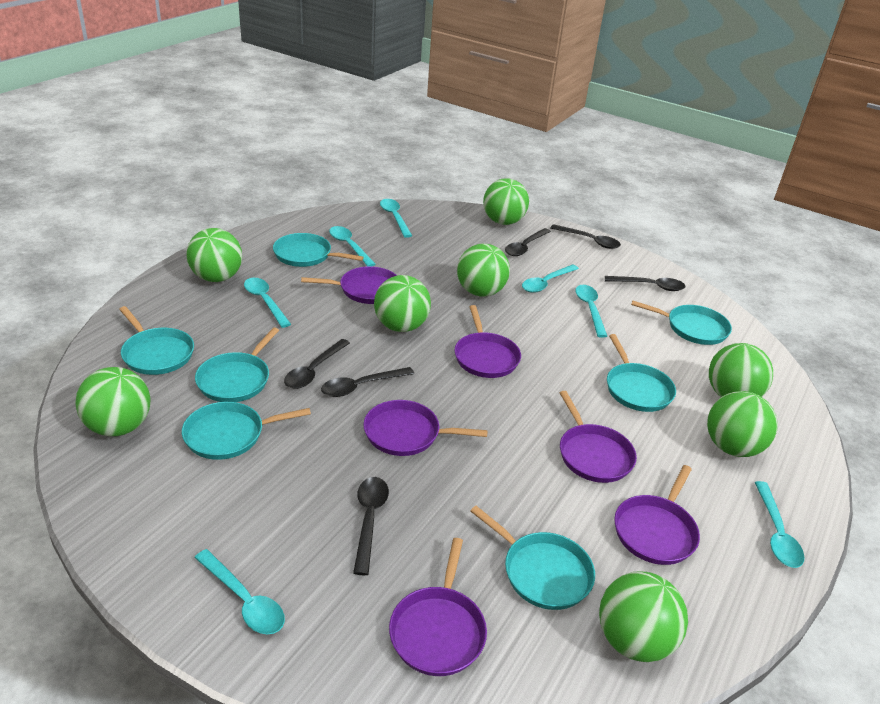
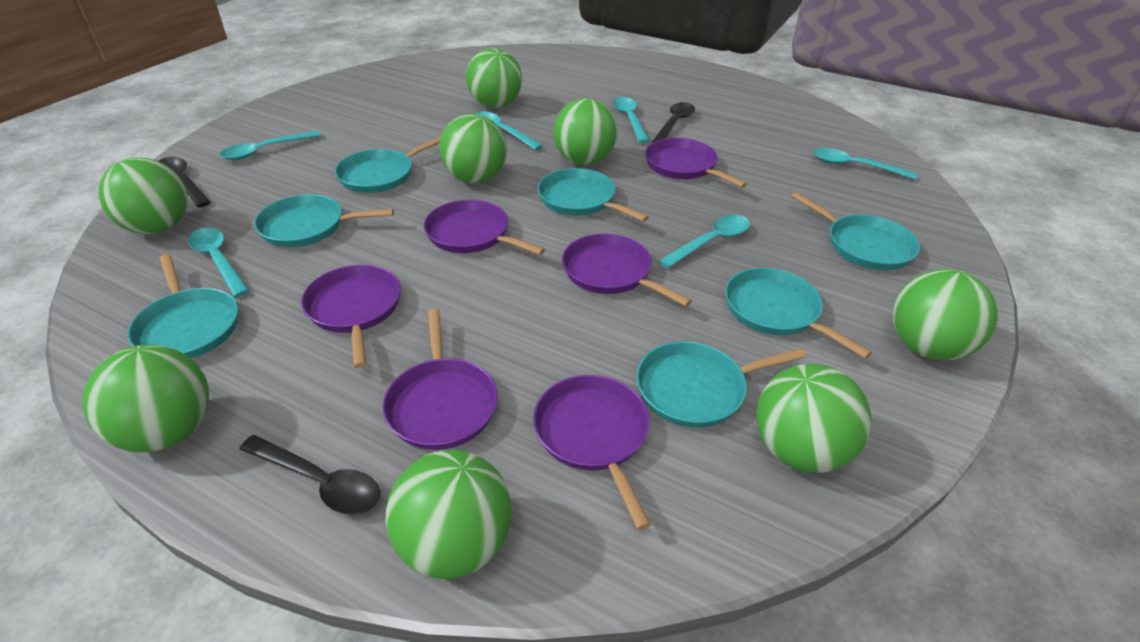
black spoon: 6 -> 3
turquoise spoon: 7 -> 6

